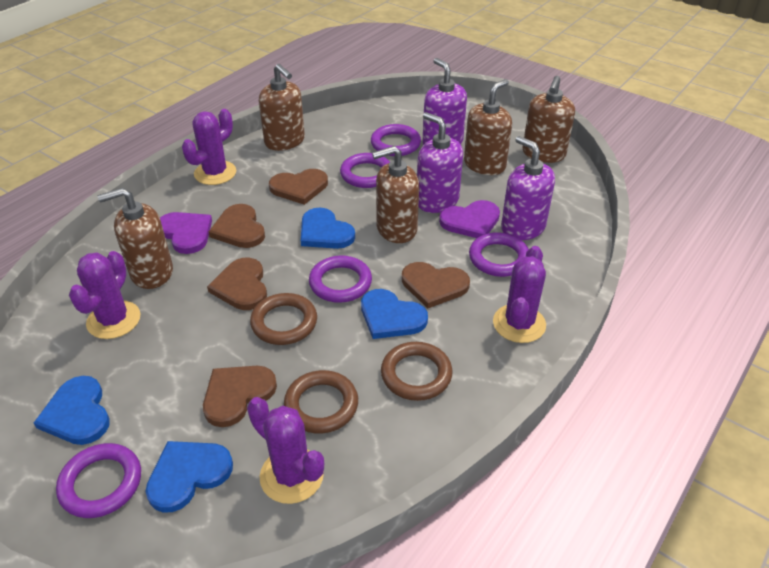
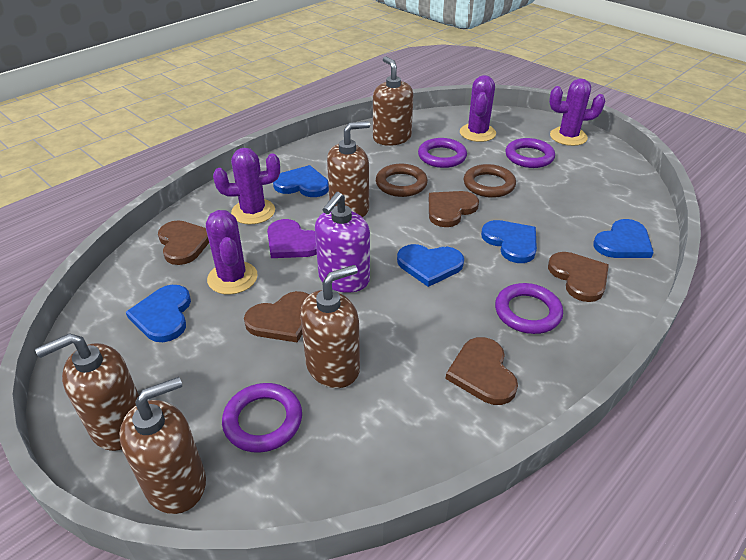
blue heart: 4 -> 5
brown ring: 3 -> 2
purple heart: 2 -> 1
purple ring: 5 -> 4
purple soap dispenser: 3 -> 1

